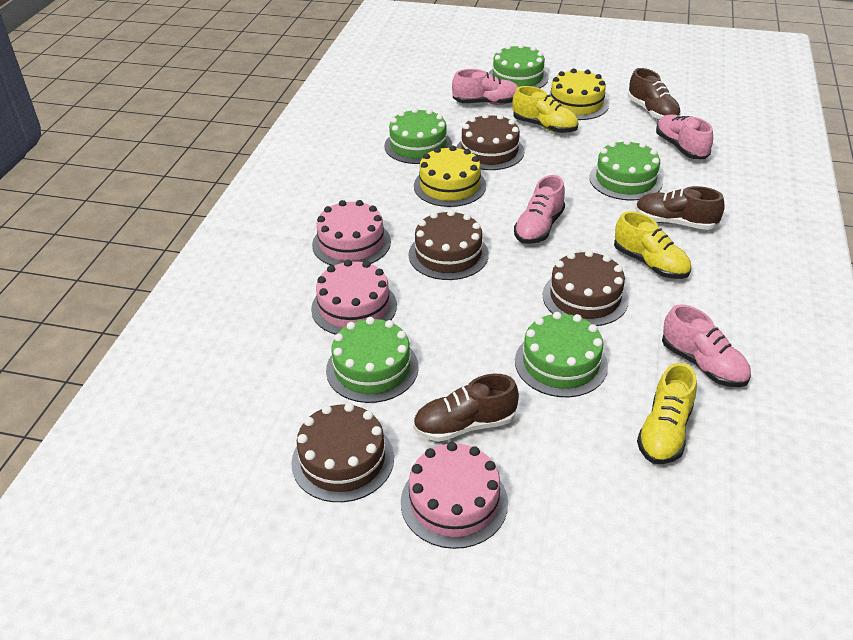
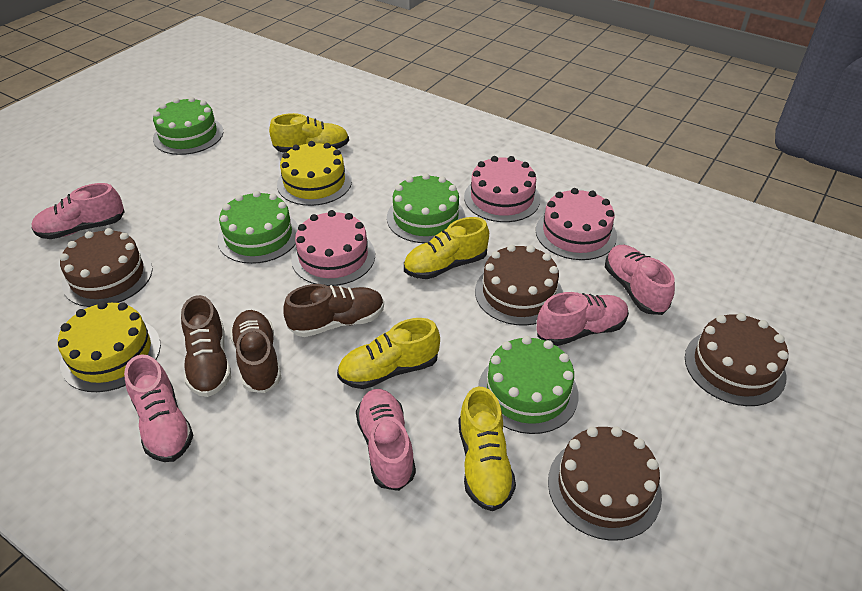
green cake: 5 -> 4
pink shoe: 4 -> 5
yellow shoe: 3 -> 4

